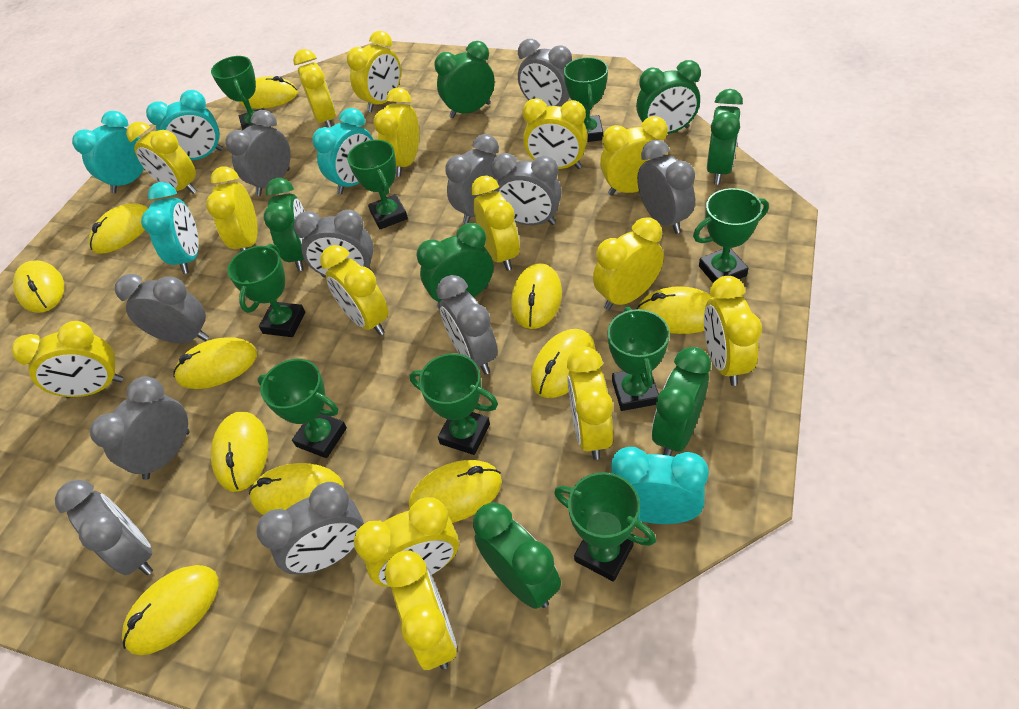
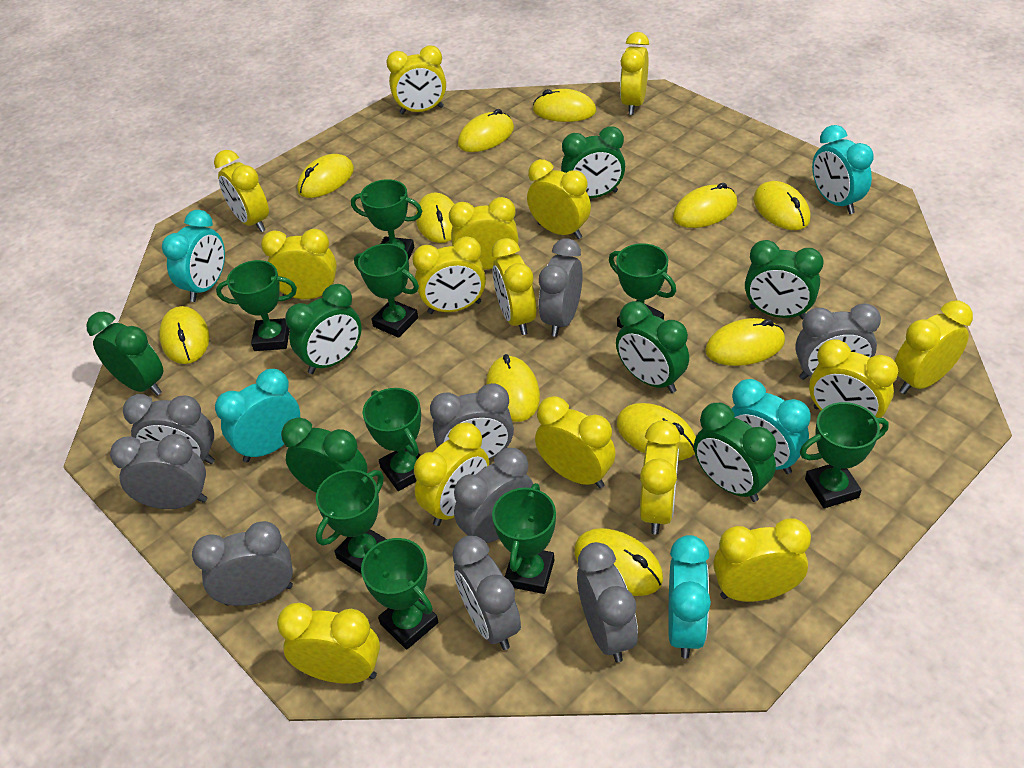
grey clock: 11 -> 9

